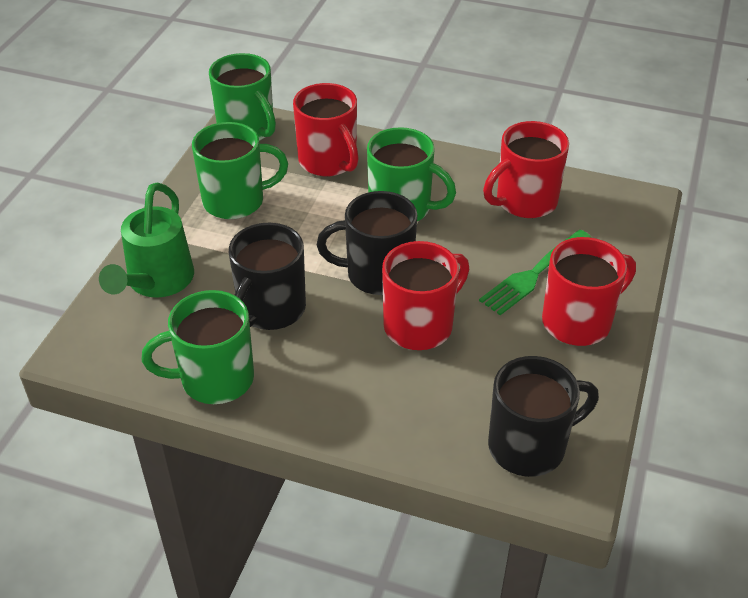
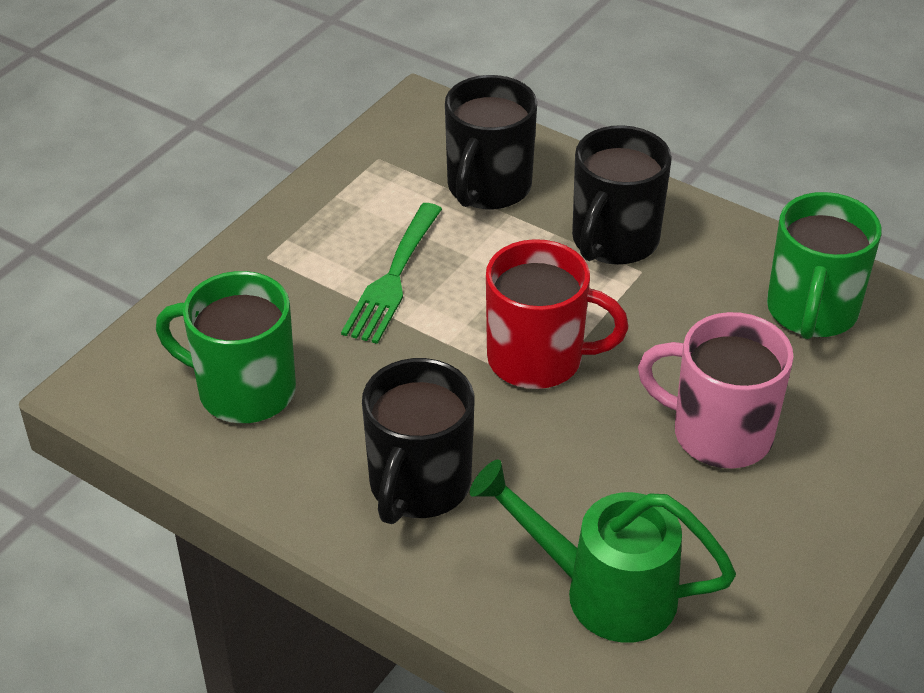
green mug: 4 -> 2
pink mug: 0 -> 1
red mug: 4 -> 1

